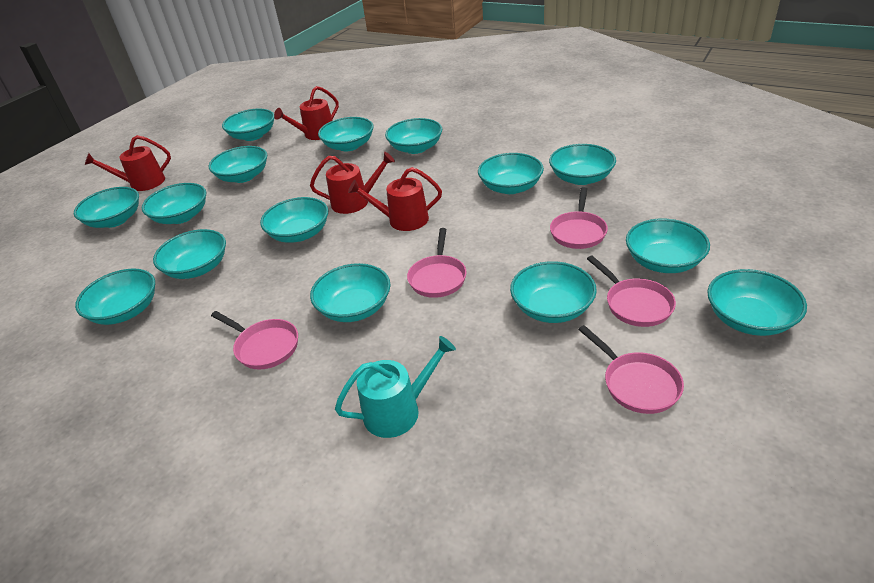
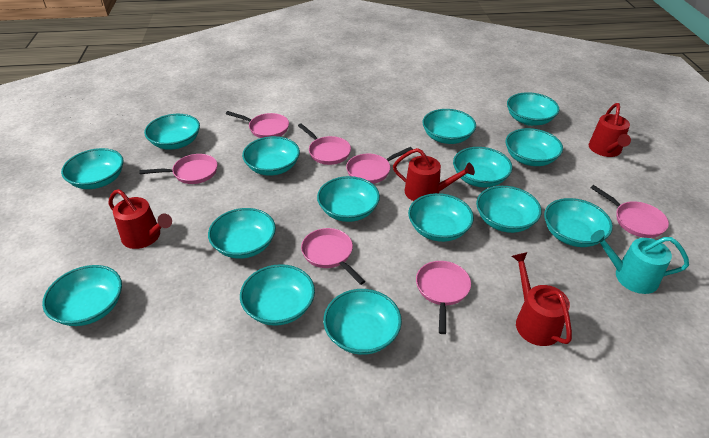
pink pan: 5 -> 7

